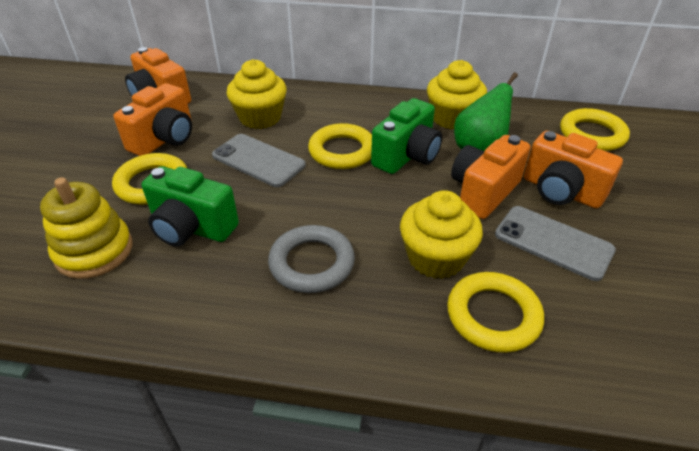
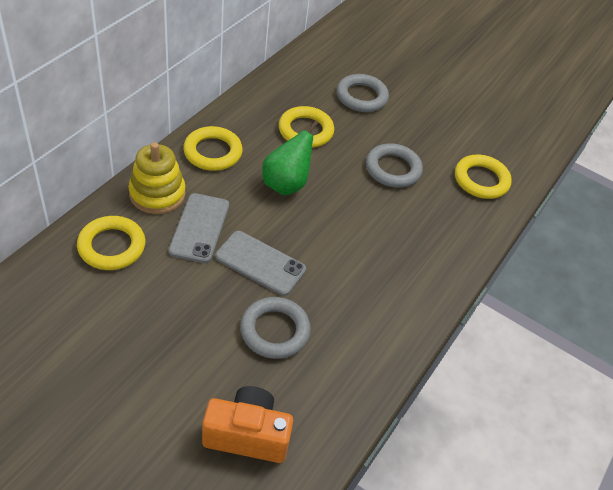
green camera: 2 -> 0
grey ring: 1 -> 3
orange camera: 4 -> 1
yellow cupcake: 3 -> 0

